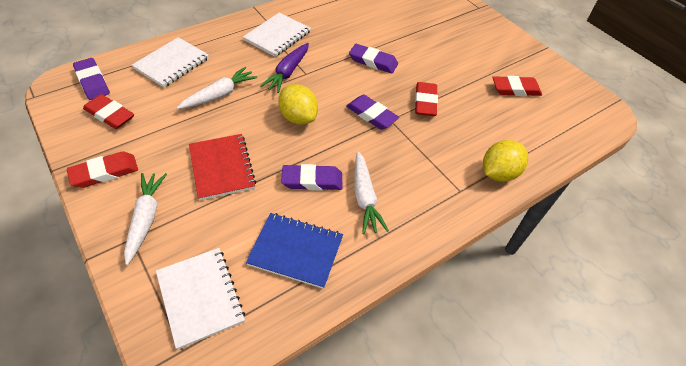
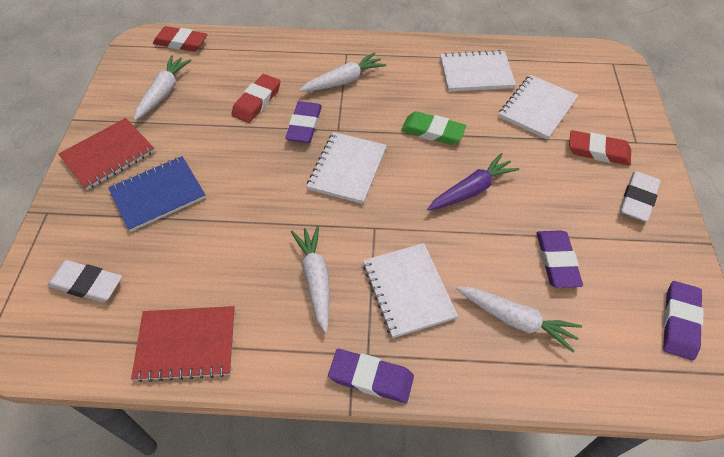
green eraser: 0 -> 1
red eraser: 4 -> 3
red notebook: 1 -> 2
white carrot: 3 -> 4
white eraser: 0 -> 2
white notebook: 3 -> 4
yellow lemon: 2 -> 0

